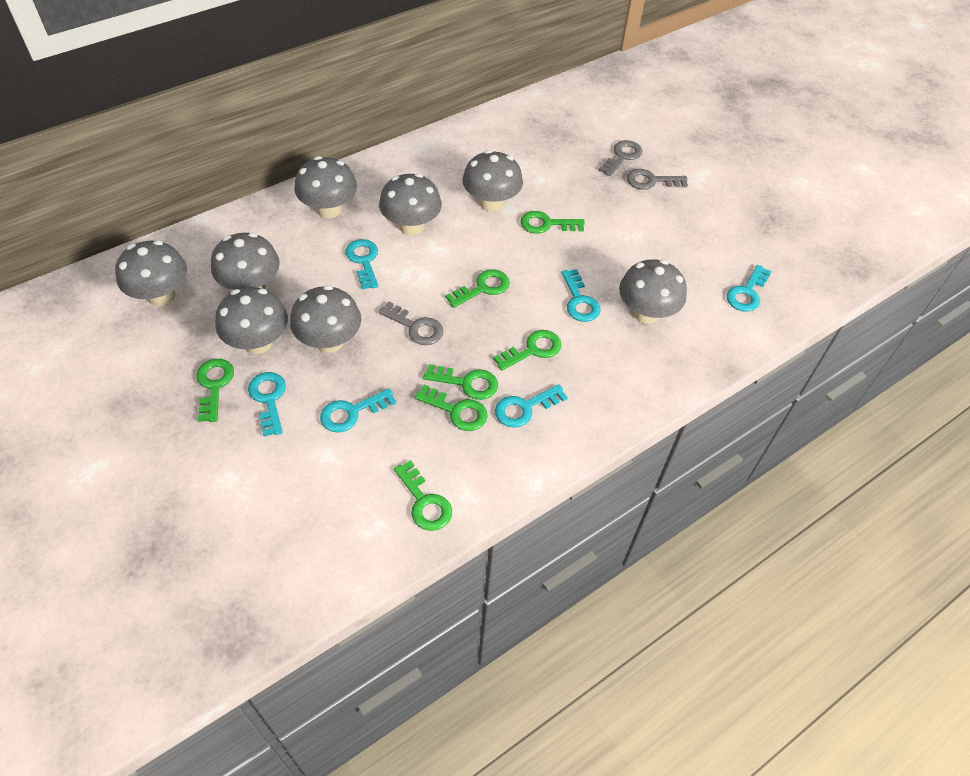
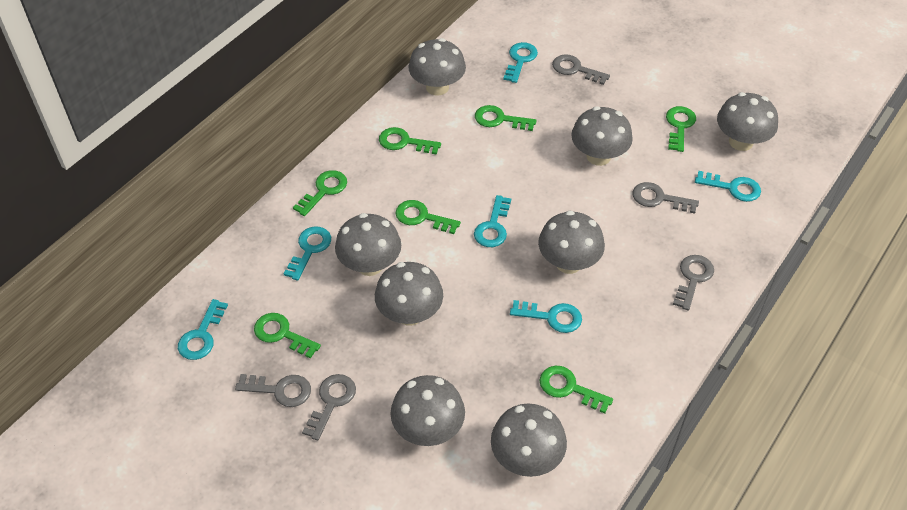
grey key: 3 -> 5

